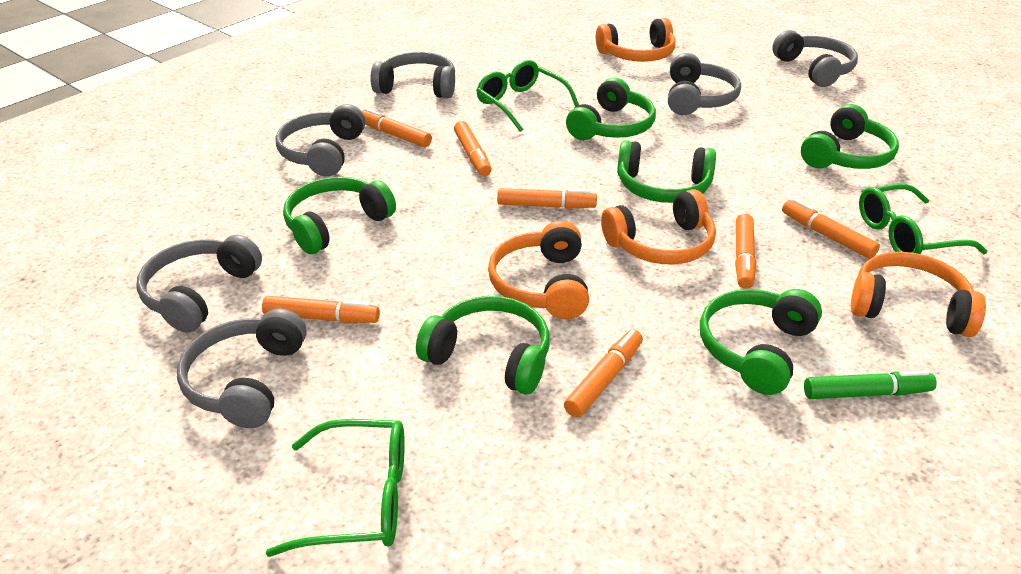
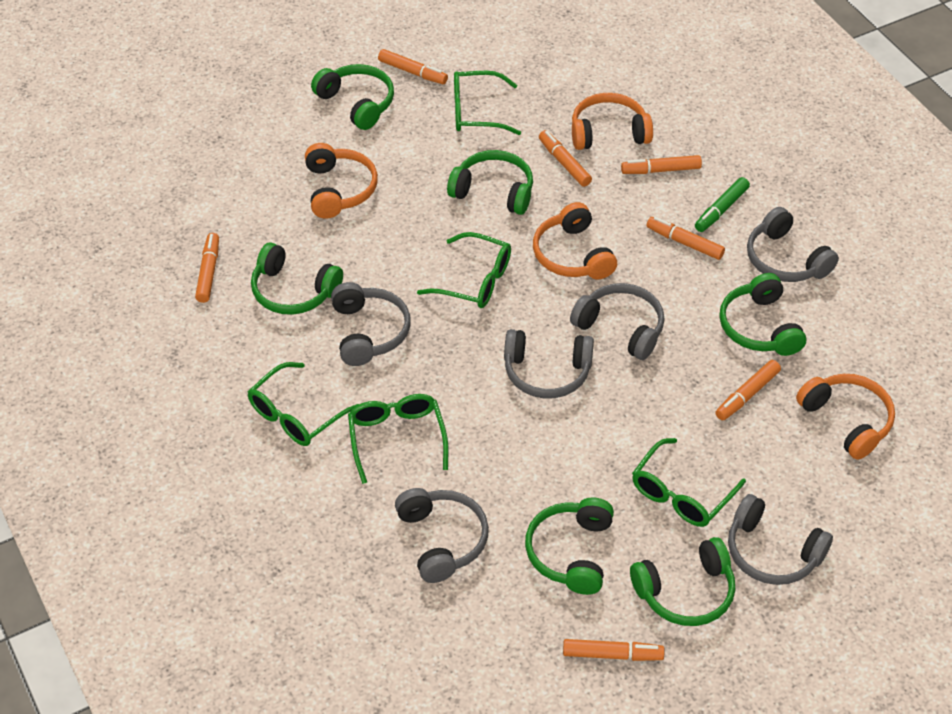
green glasses: 3 -> 5

